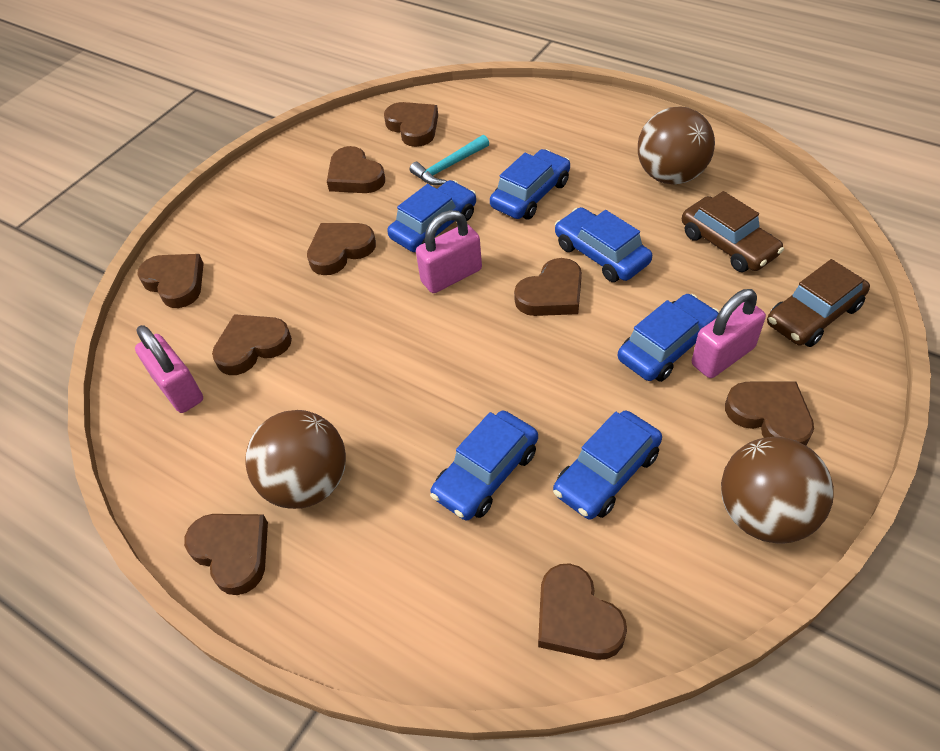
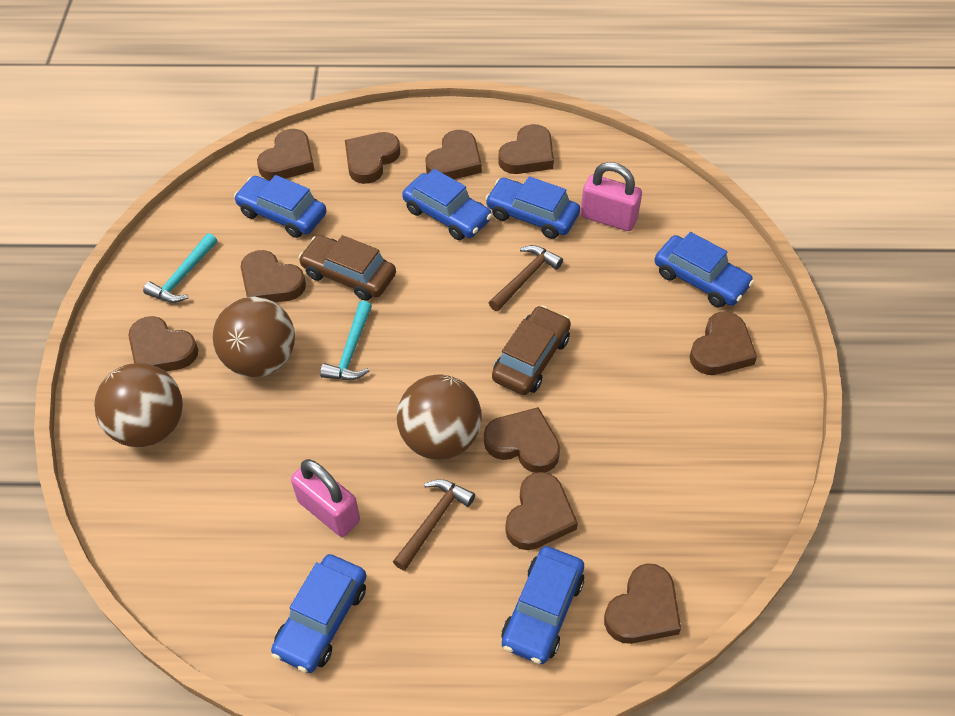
brown hammer: 0 -> 2
brown heart: 9 -> 10
pink padlock: 3 -> 2
turquoise hammer: 1 -> 2

